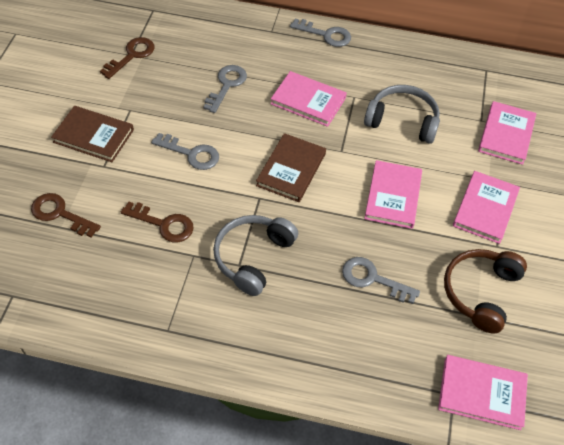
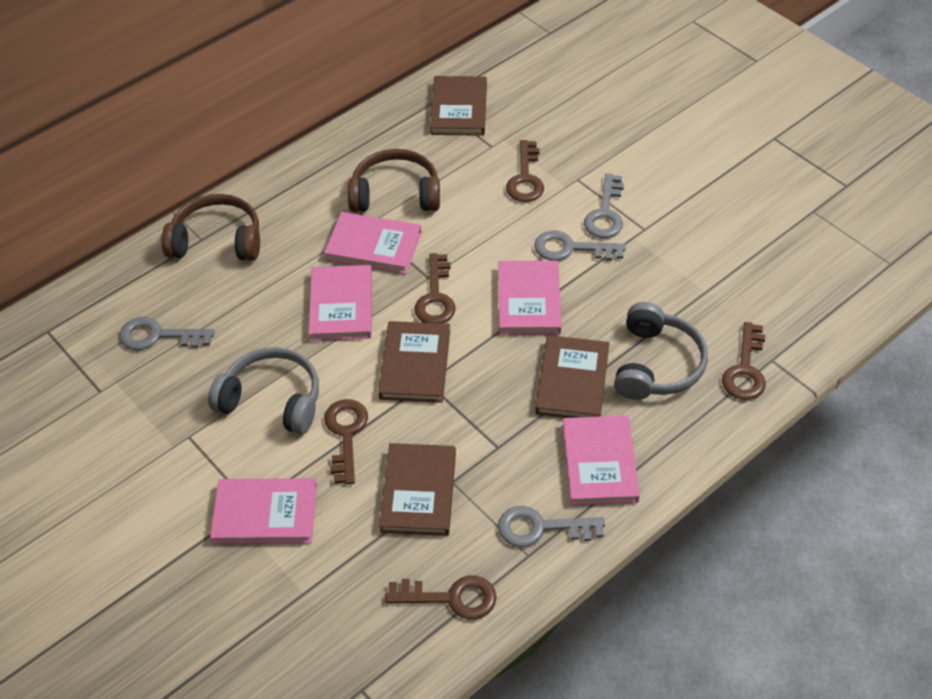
brown book: 2 -> 4
brown headphones: 1 -> 2
brown key: 3 -> 5

